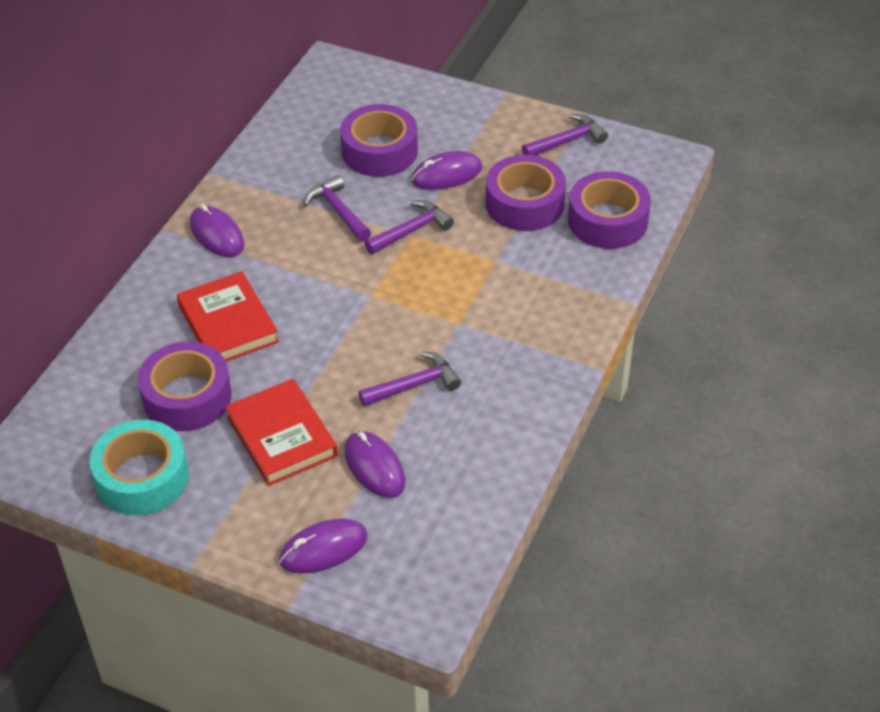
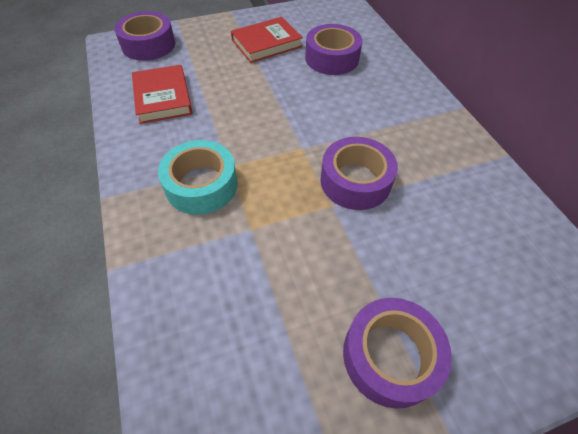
purple hammer: 4 -> 0
purple mouse: 4 -> 0

